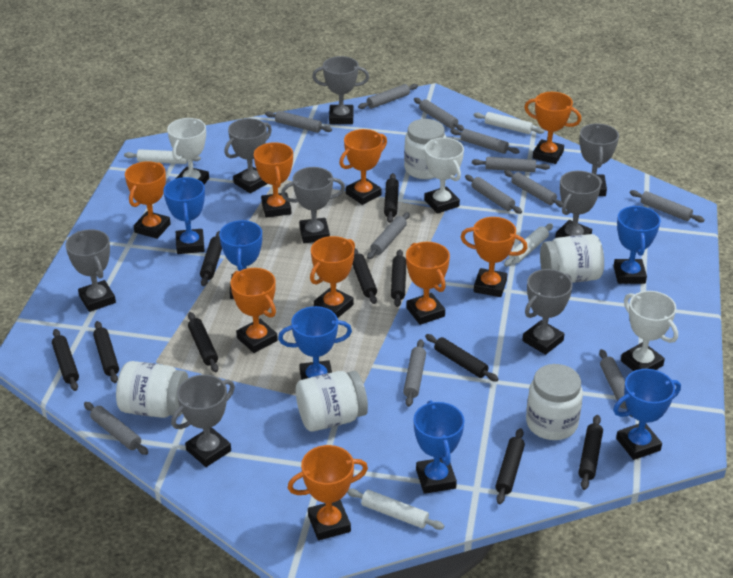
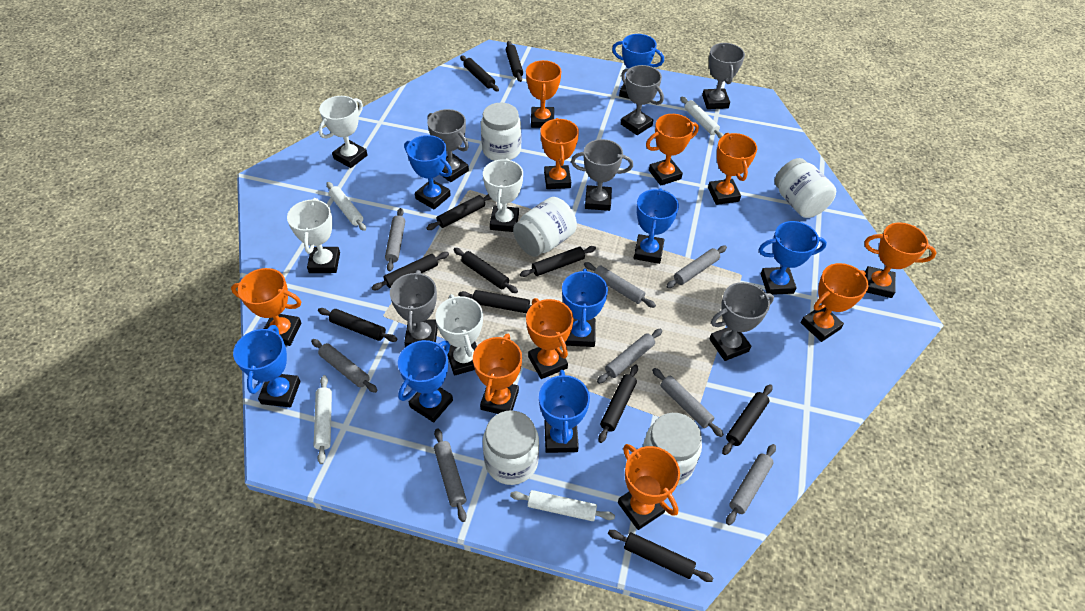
black rolling pin: 10 -> 11
blue trophy: 6 -> 8
grey rolling pin: 12 -> 8
grey trophy: 8 -> 6
orange trophy: 9 -> 10
white trophy: 3 -> 4

